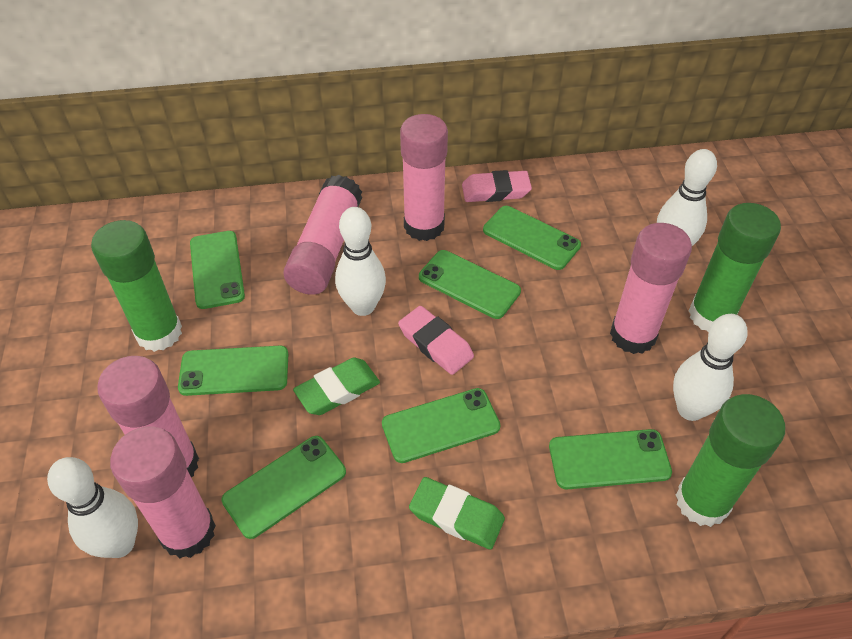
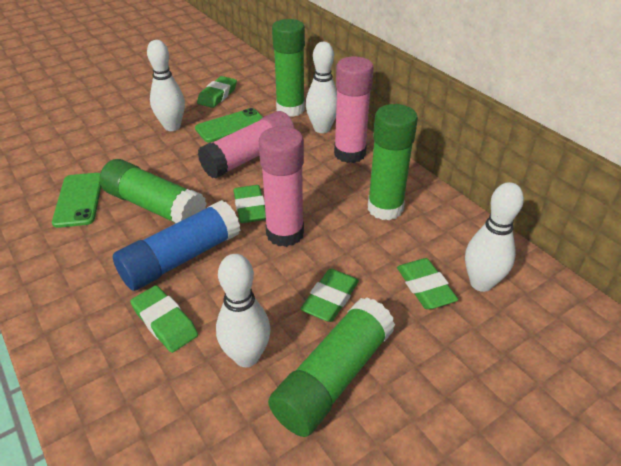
blue glue stick: 0 -> 1
green eraser: 2 -> 5
green glue stick: 3 -> 4
green phone: 7 -> 2
pink eraser: 2 -> 0
pink glue stick: 5 -> 3

